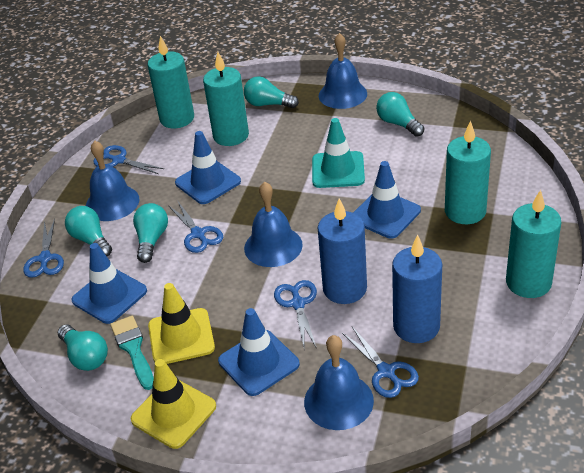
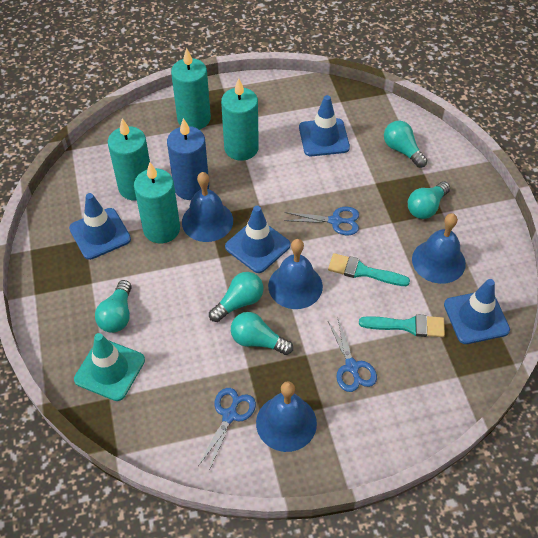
blue candle: 2 -> 1
blue scissors: 5 -> 3
turquoise brush: 1 -> 2
yellow traffic cone: 2 -> 0

